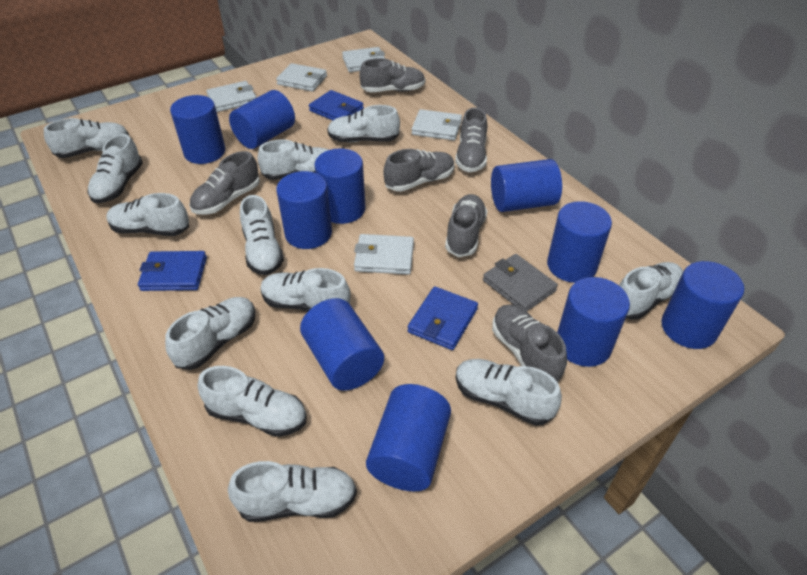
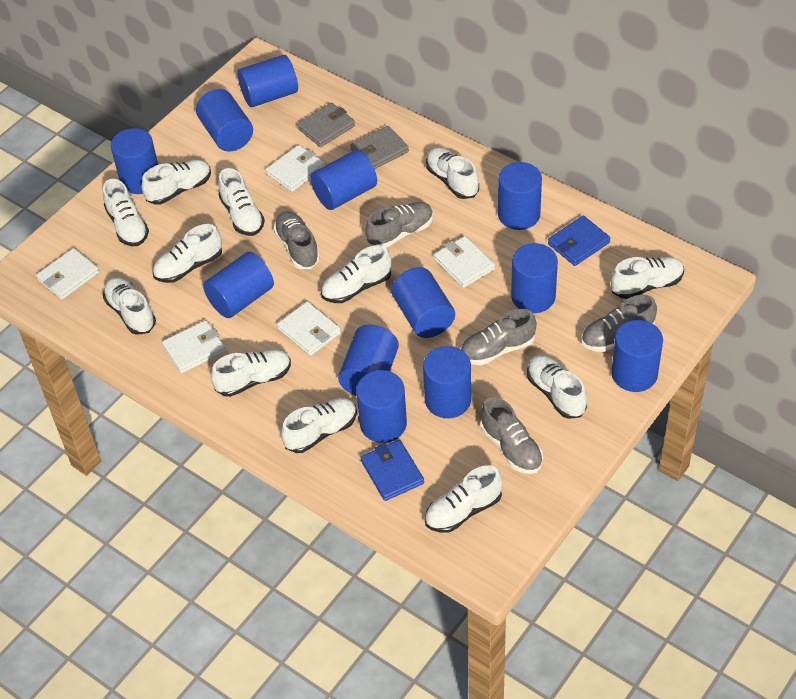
blue cylinder: 10 -> 12
blue wallet: 3 -> 2
grey shoe: 6 -> 5
grey wallet: 1 -> 2

